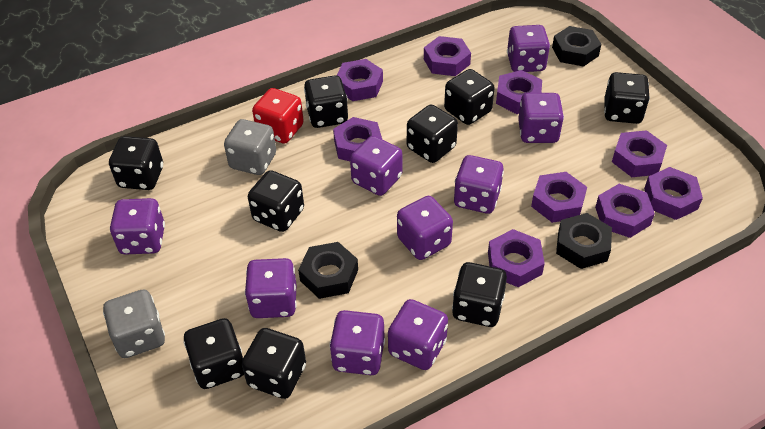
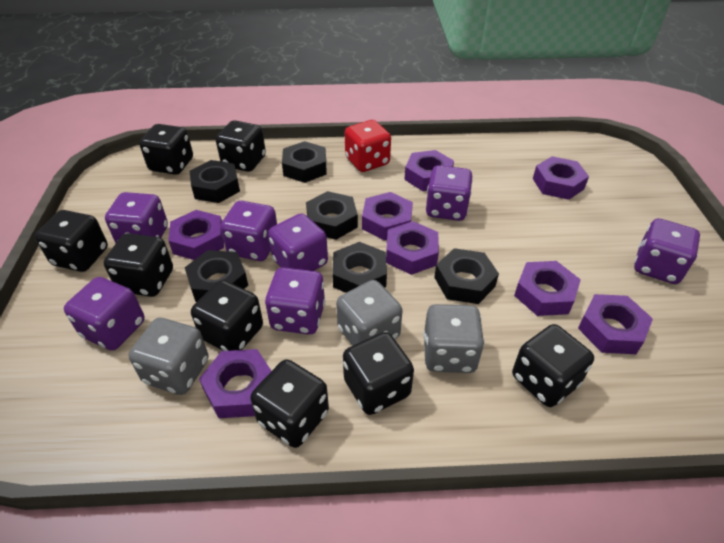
black dice: 9 -> 8
black nut: 3 -> 6
grey dice: 2 -> 3
purple dice: 9 -> 7
purple nut: 9 -> 8

